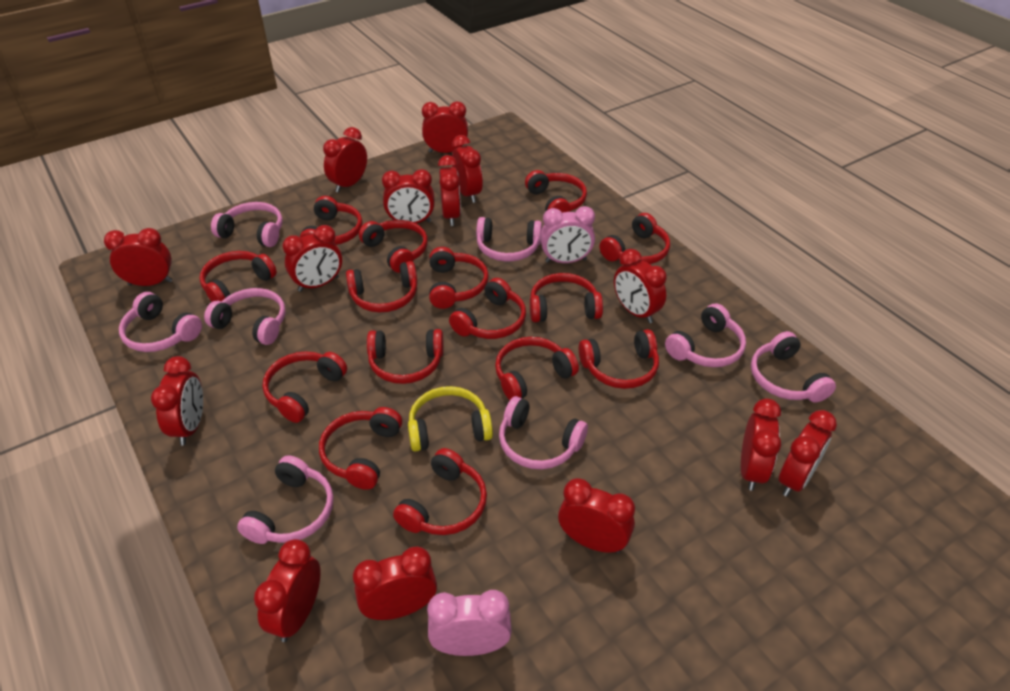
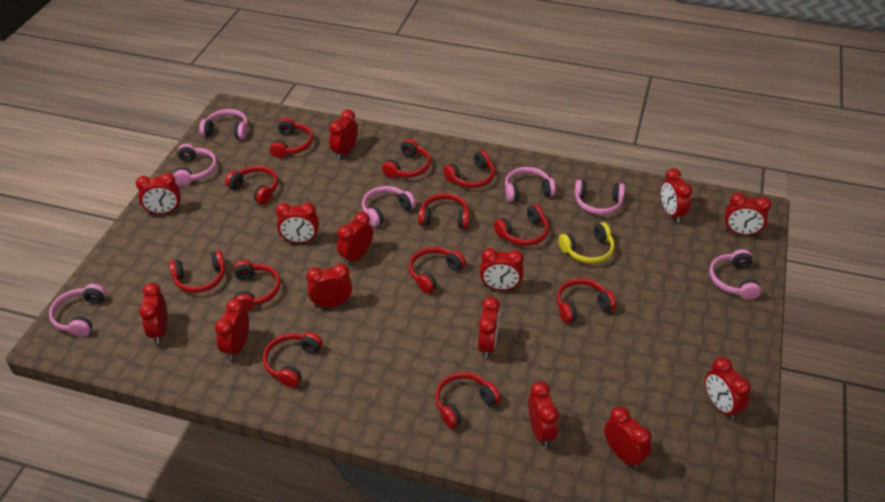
pink clock: 2 -> 0
pink headphones: 8 -> 7
red headphones: 15 -> 12

